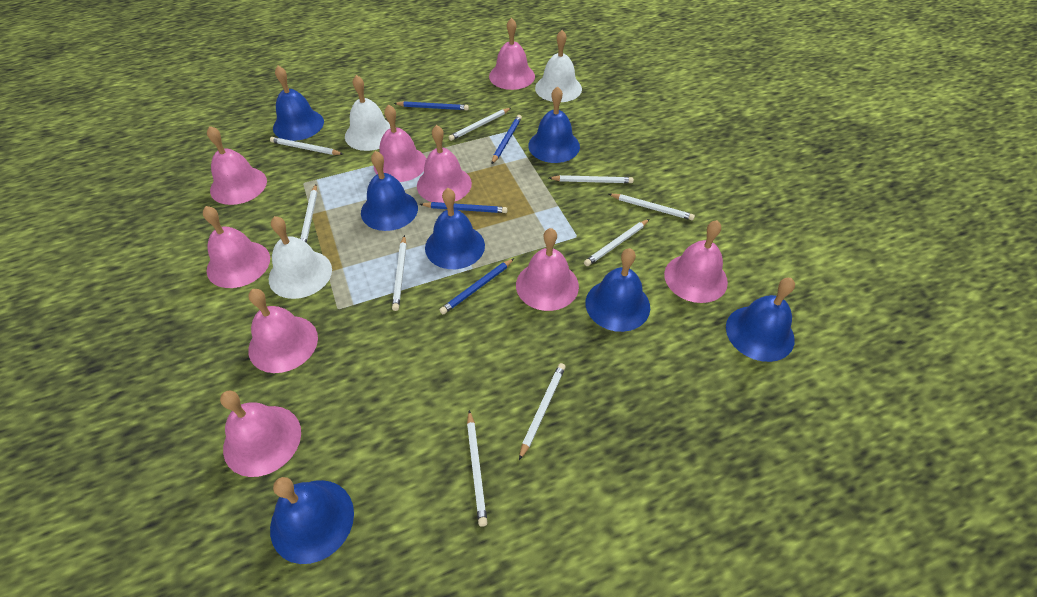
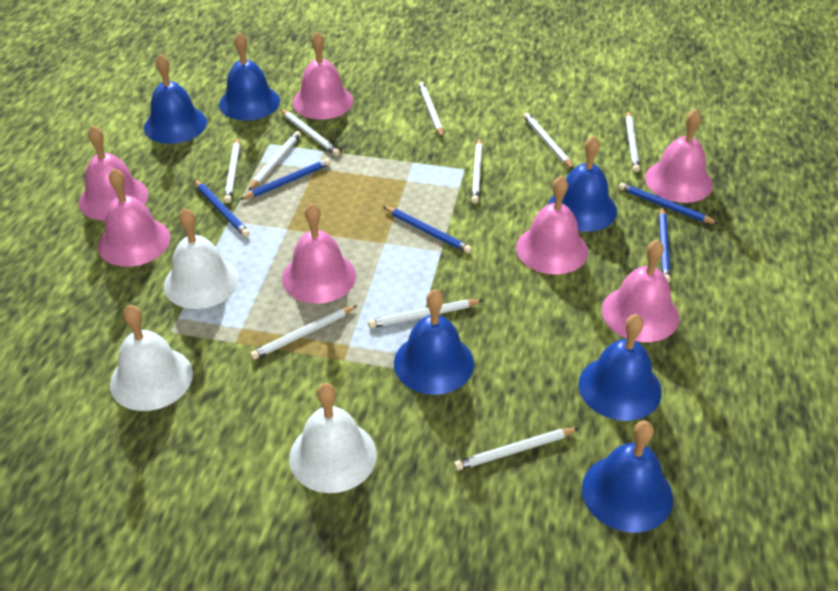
blue bell: 7 -> 6
blue pencil: 4 -> 5
pink bell: 9 -> 7
white pencil: 9 -> 10

